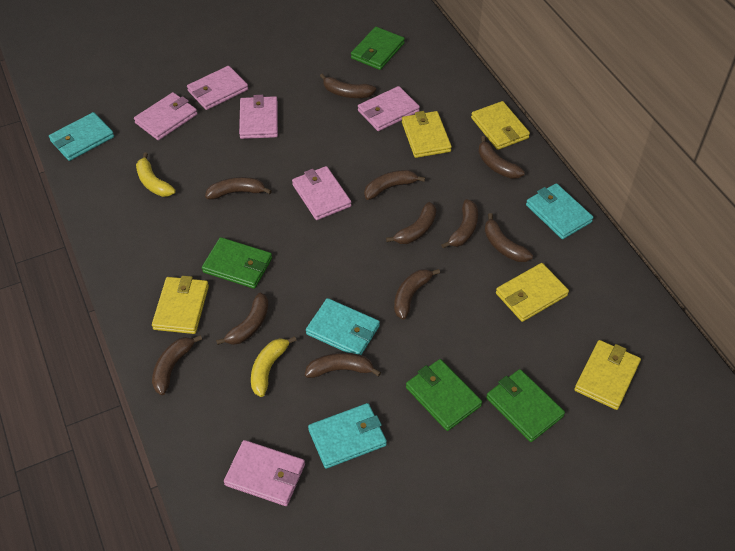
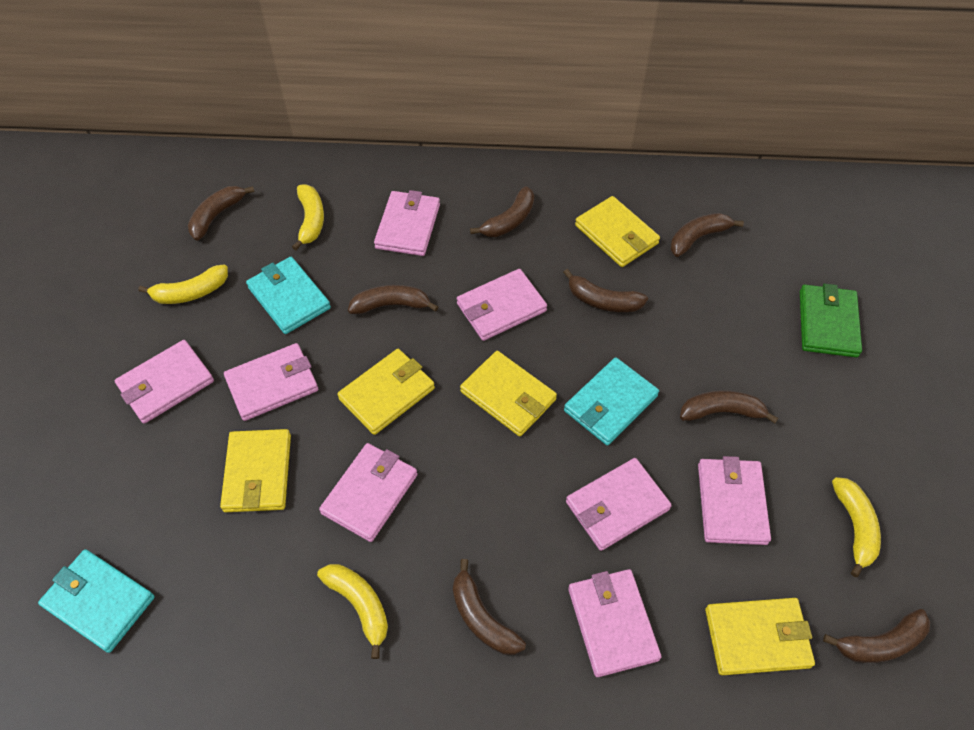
brown banana: 11 -> 8
green wallet: 4 -> 1
pink wallet: 6 -> 8
turquoise wallet: 4 -> 3
yellow banana: 2 -> 4

